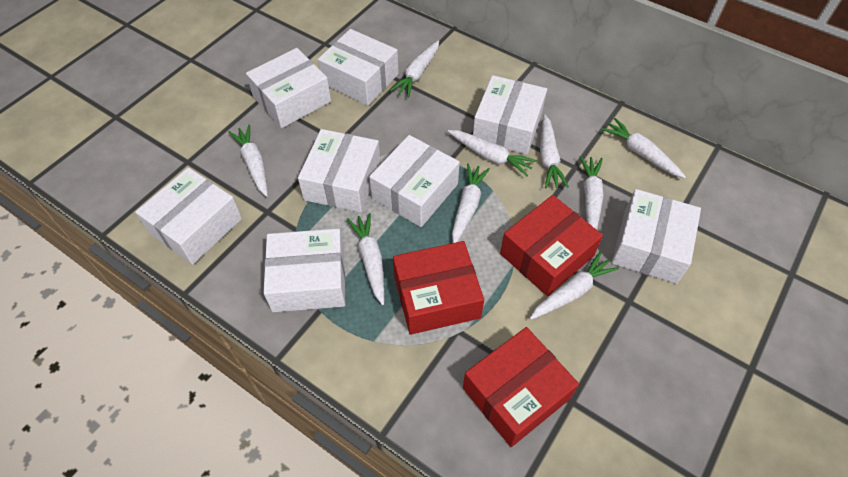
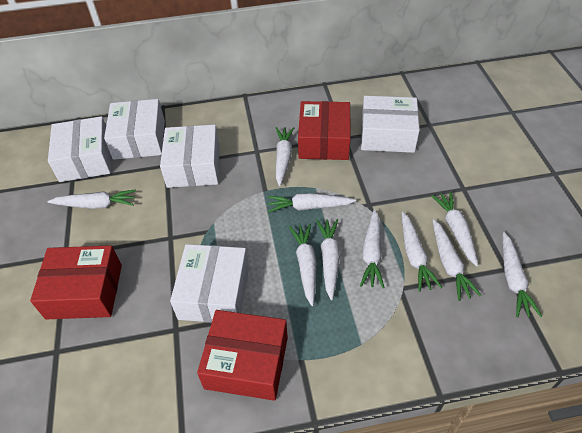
white box: 8 -> 5
white carrot: 9 -> 10

